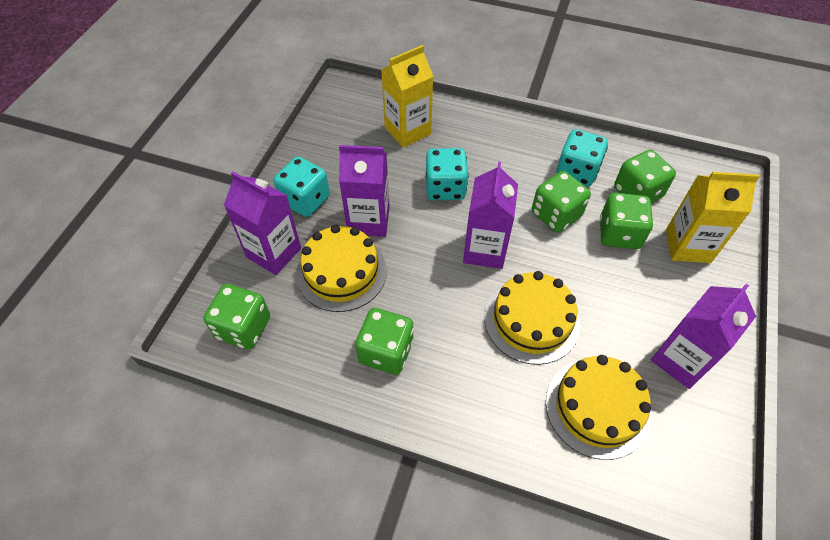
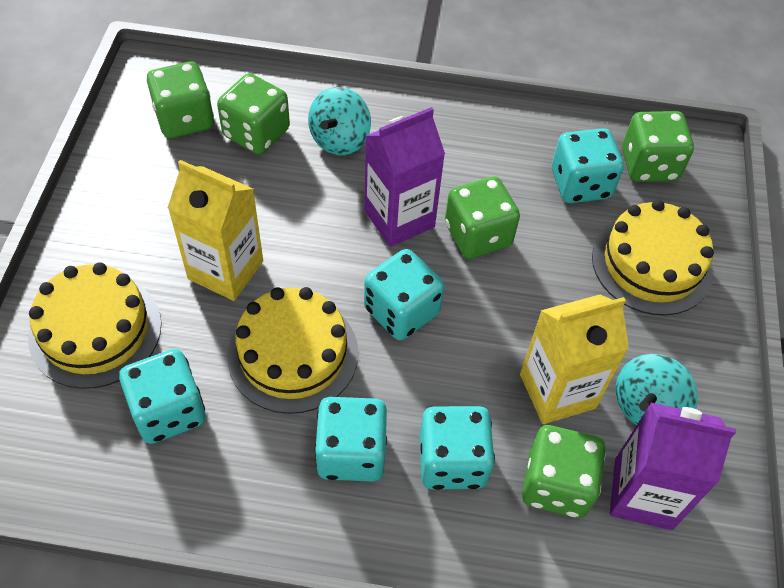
purple carton: 4 -> 2
turquoise dice: 3 -> 5
turquoise spinning top: 0 -> 2

